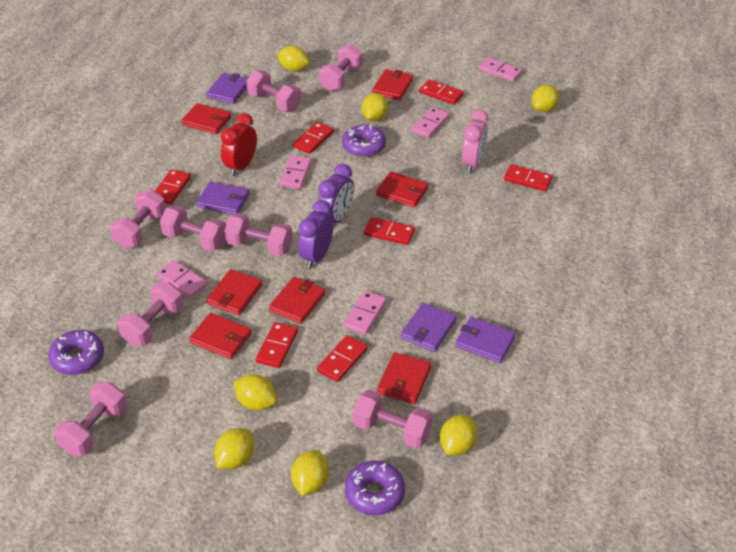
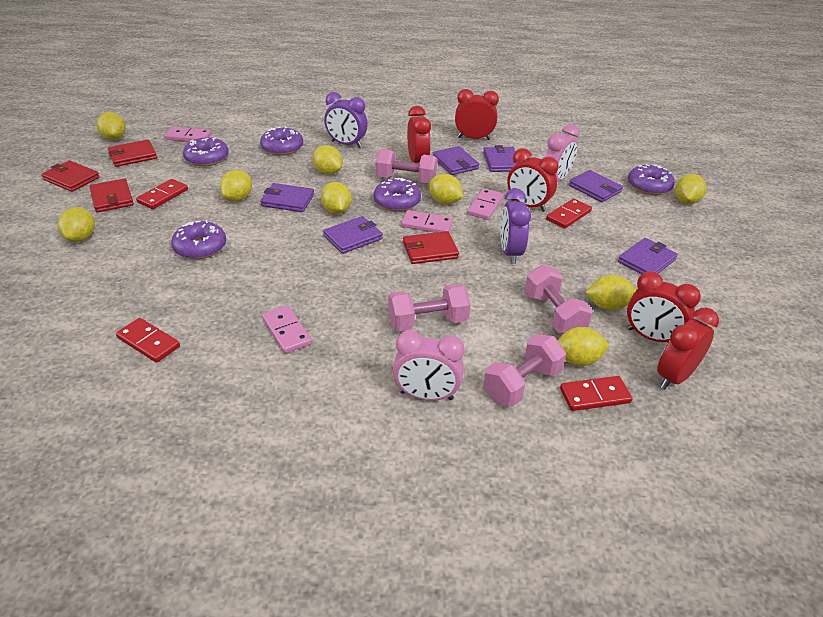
pink clock: 1 -> 2
pink domino: 5 -> 4
pink dumbbell: 8 -> 4
purple donut: 3 -> 5
purple wallet: 4 -> 6
red clock: 1 -> 5
red domino: 7 -> 4
red wallet: 7 -> 4
yellow lemon: 7 -> 9

